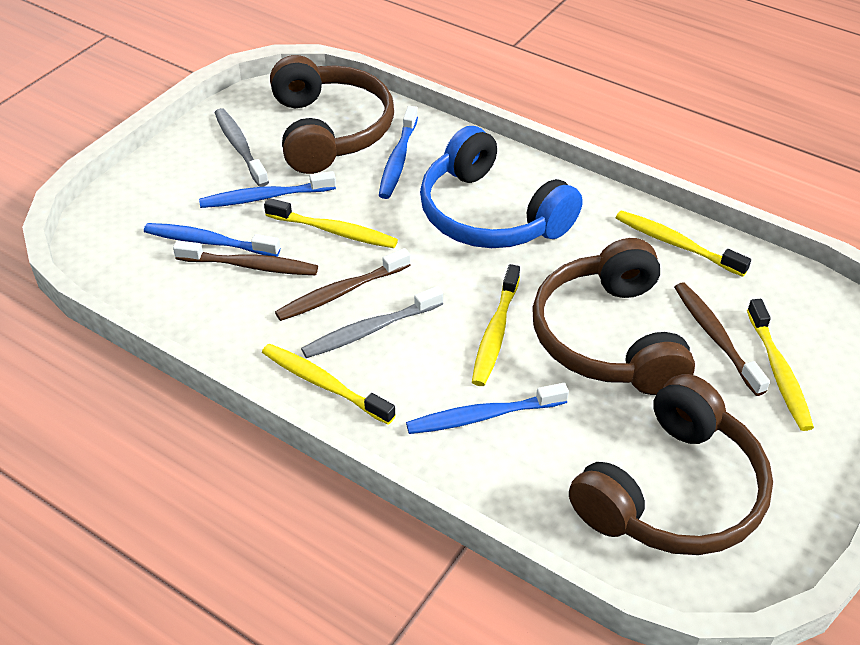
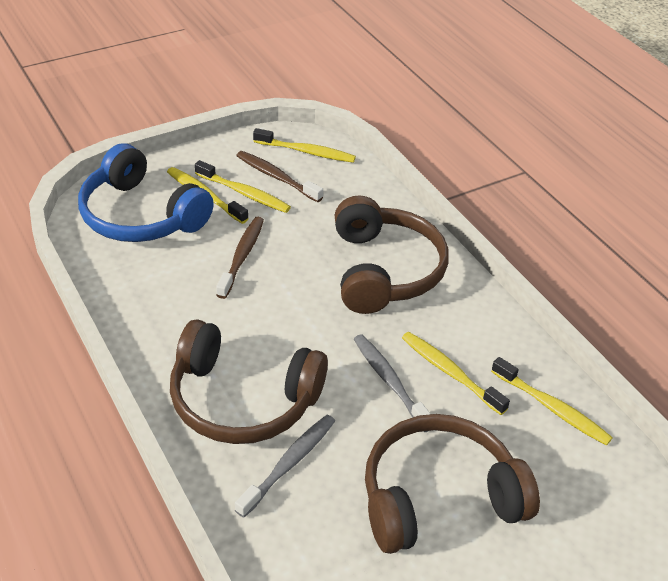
blue toothbrush: 4 -> 0
brown toothbrush: 3 -> 2

